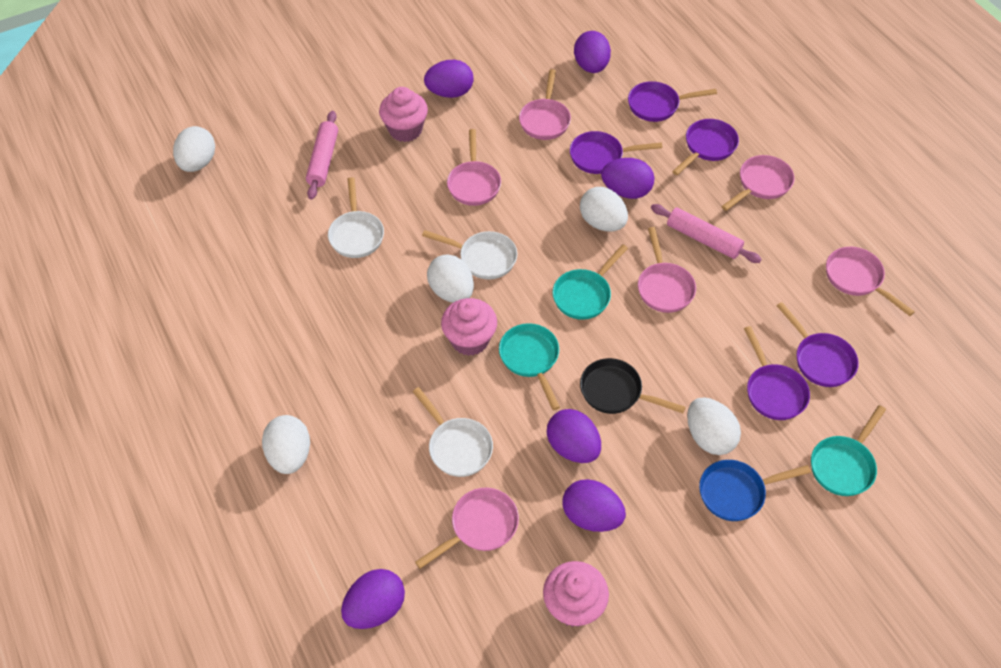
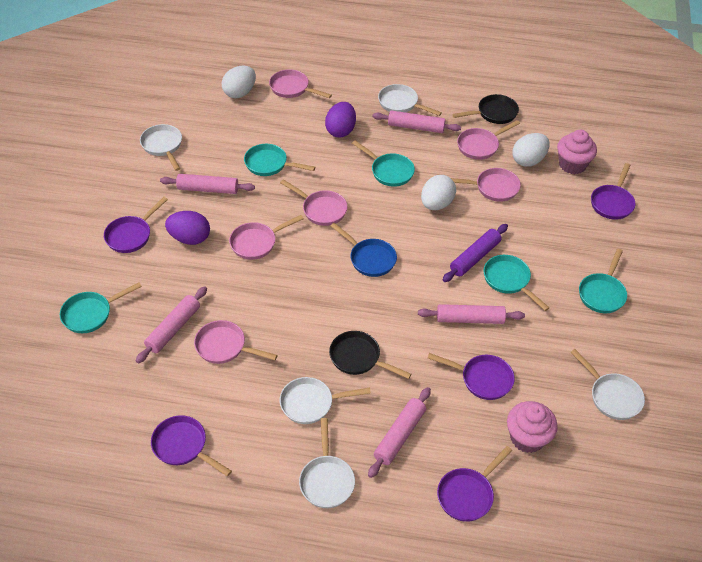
black pan: 1 -> 2
pink cupcake: 3 -> 2
pink rolling pin: 2 -> 5
purple egg: 6 -> 2
purple rolling pin: 0 -> 1
turquoise pan: 3 -> 5
white egg: 5 -> 3
white pan: 3 -> 5

